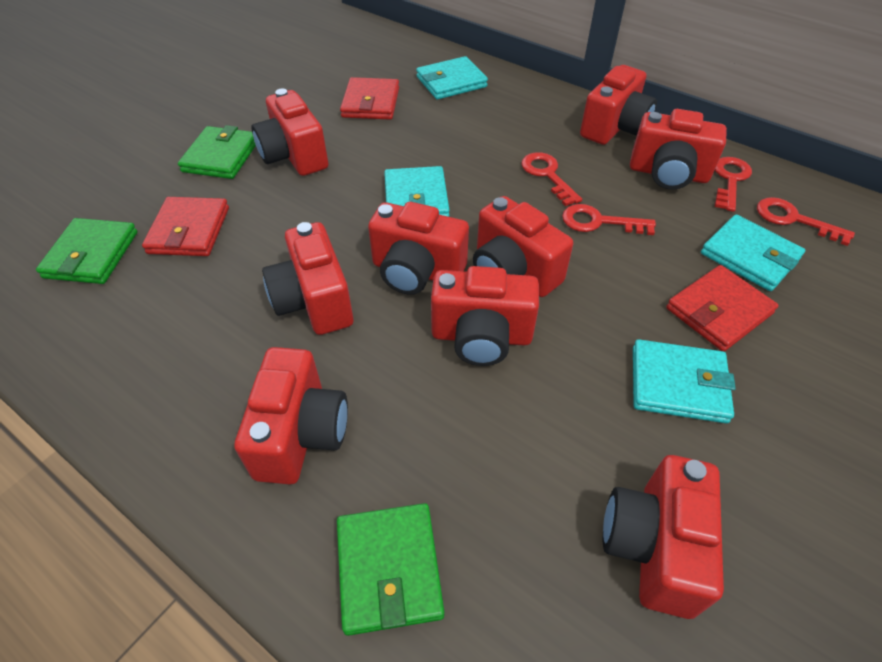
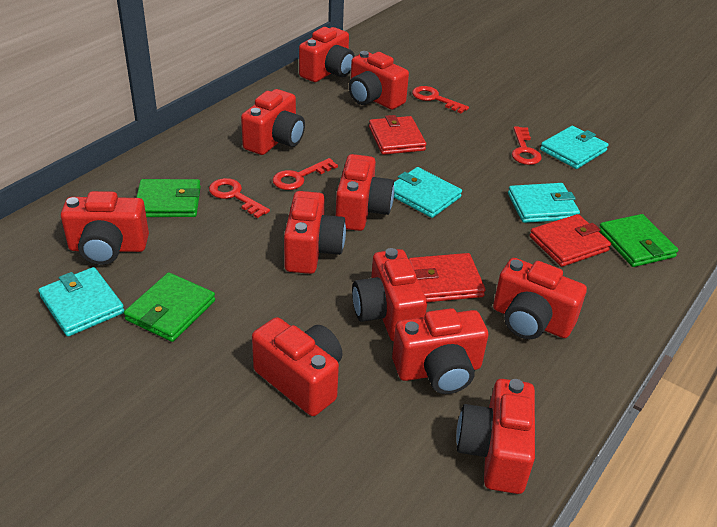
red camera: 9 -> 11

